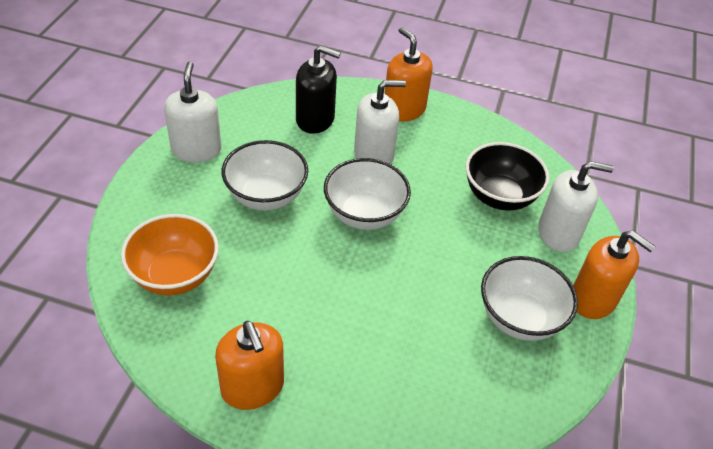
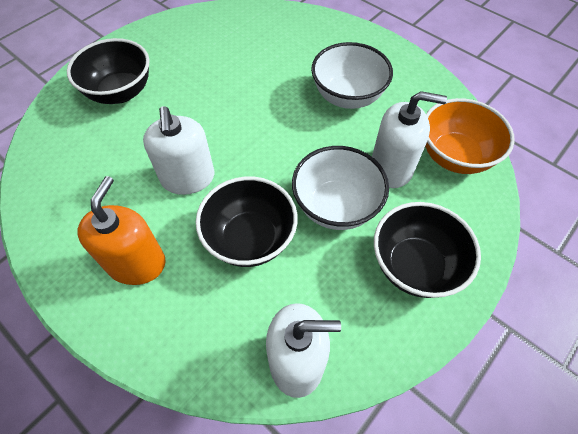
black bowl: 1 -> 3
black soap dispenser: 1 -> 0
orange soap dispenser: 3 -> 1
white bowl: 3 -> 2

